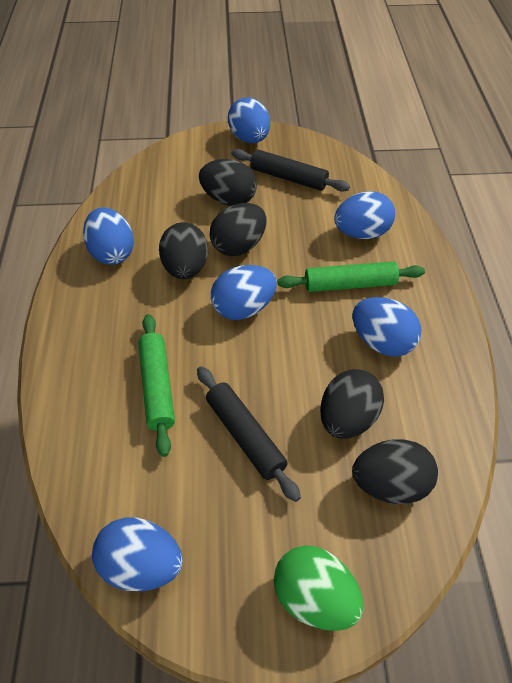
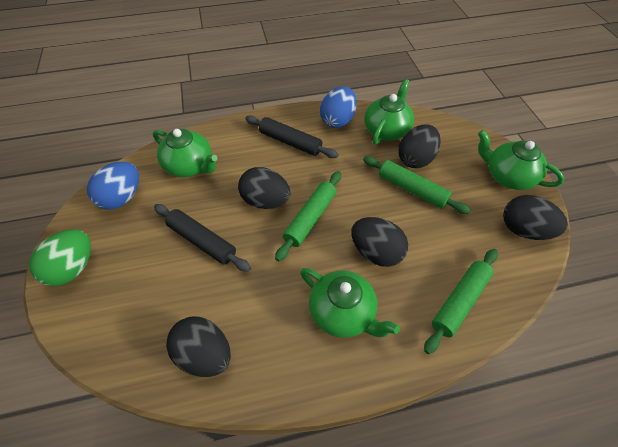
blue egg: 6 -> 2
green rolling pin: 2 -> 3
green teapot: 0 -> 4

